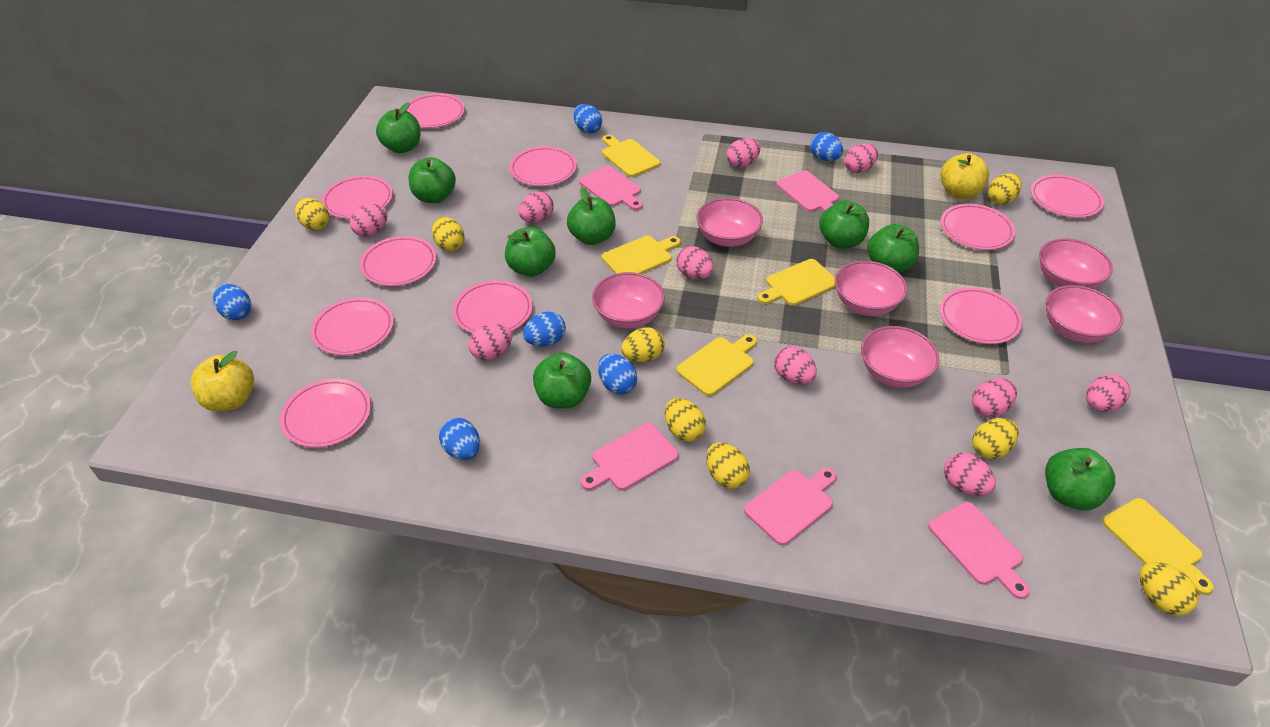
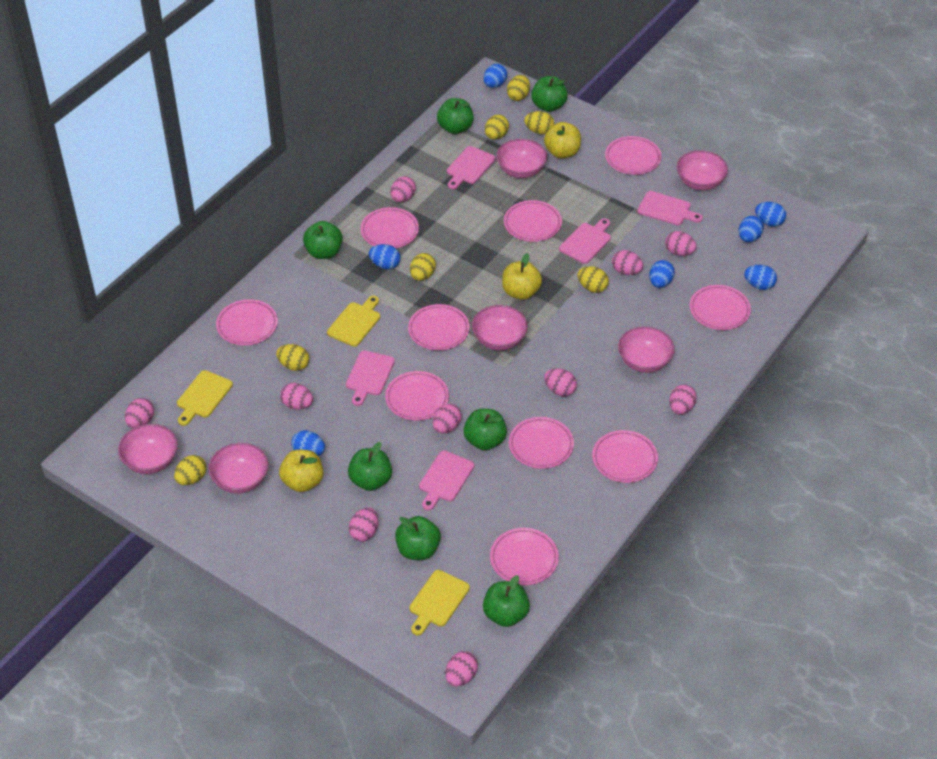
blue egg: 6 -> 7
green apple: 8 -> 7
yellow apple: 2 -> 3
yellow cutting board: 5 -> 3
yellow egg: 8 -> 7

